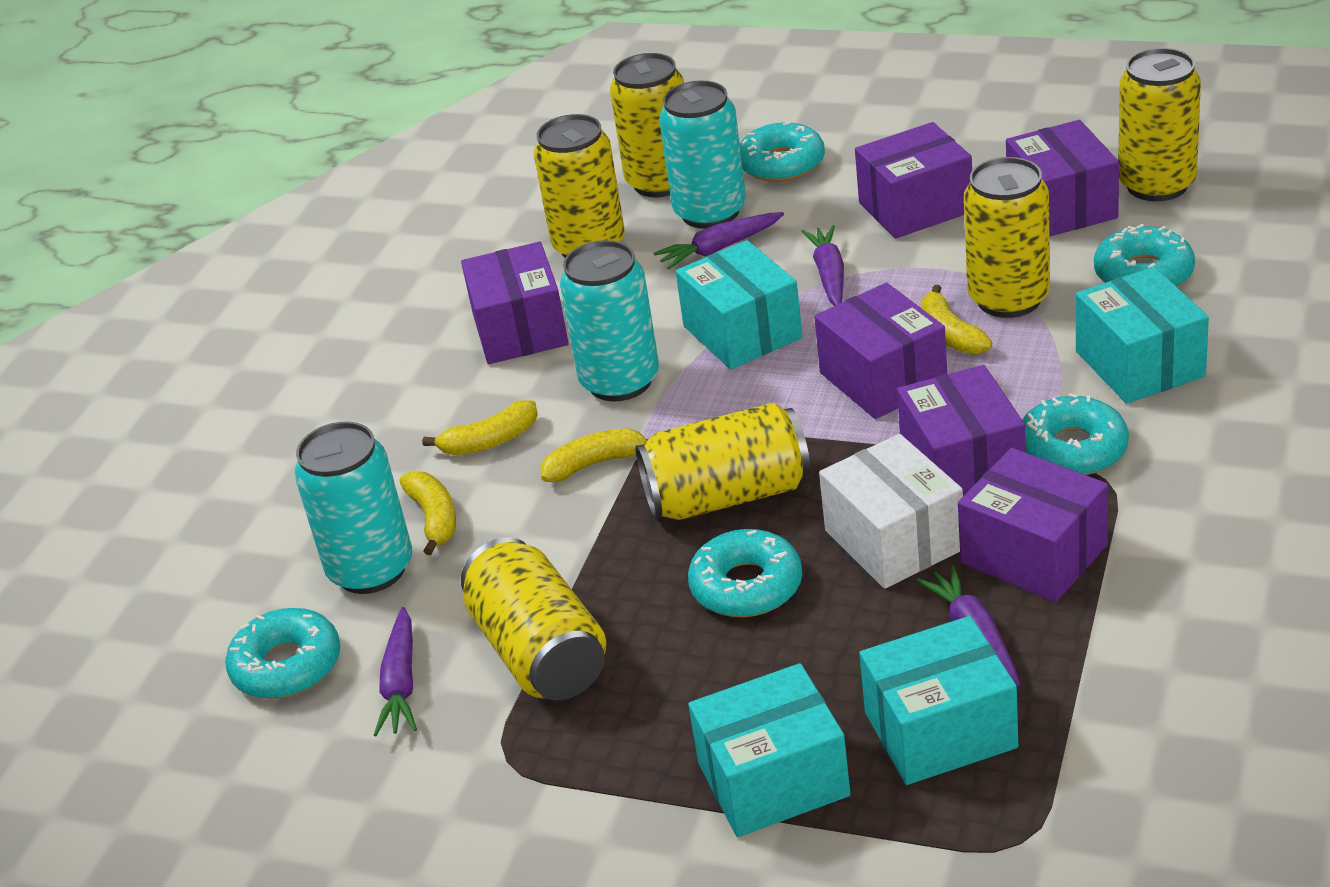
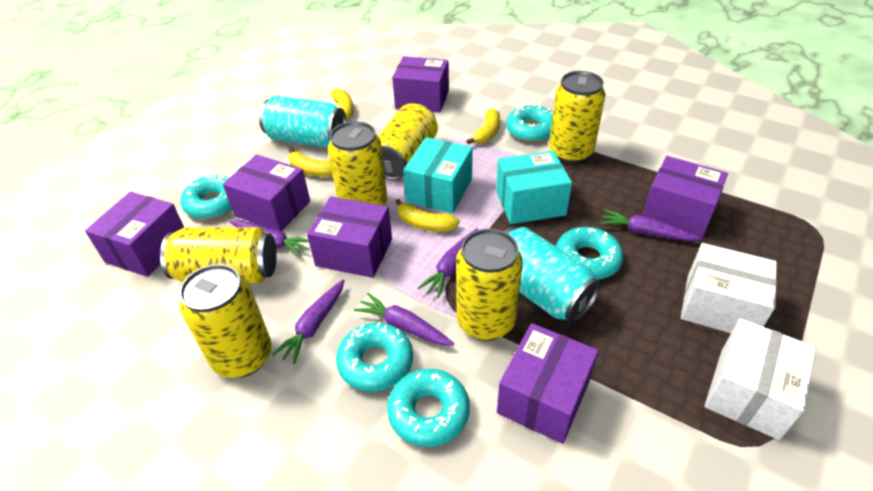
purple carrot: 4 -> 5
turquoise box: 4 -> 2
turquoise can: 3 -> 2
white box: 1 -> 2

